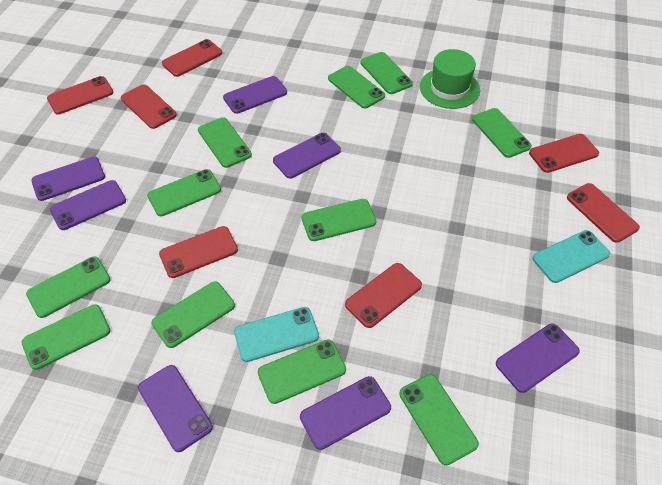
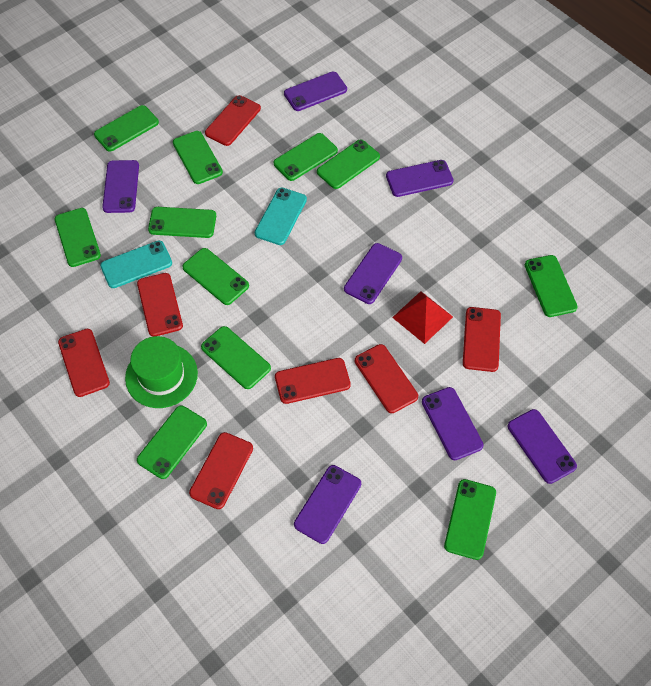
red pyramid: 0 -> 1

